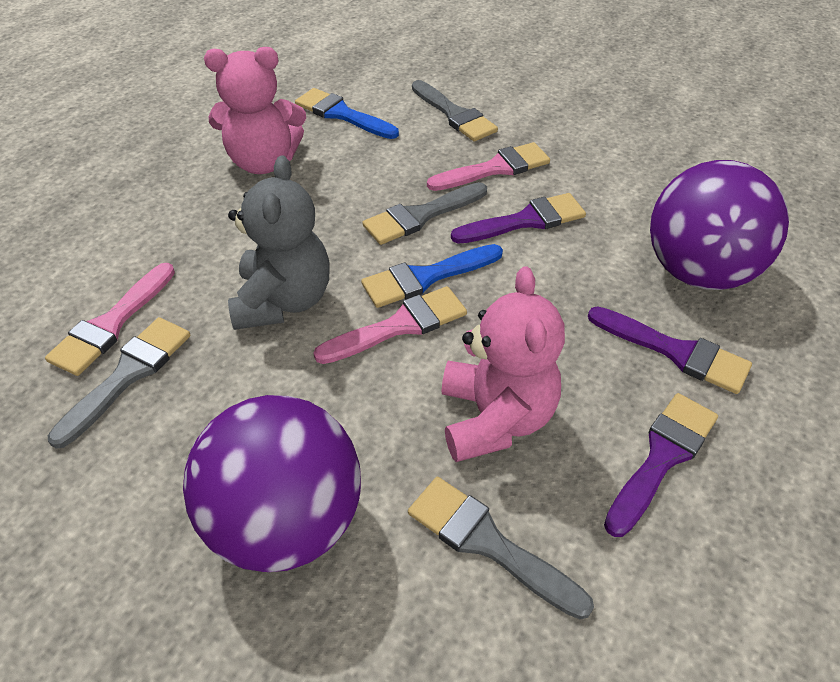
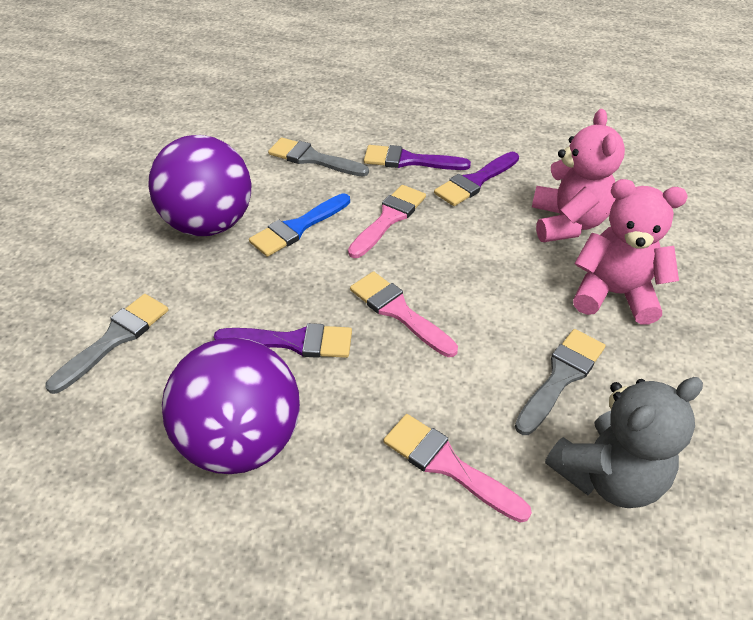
blue brush: 2 -> 1
grey brush: 4 -> 3

